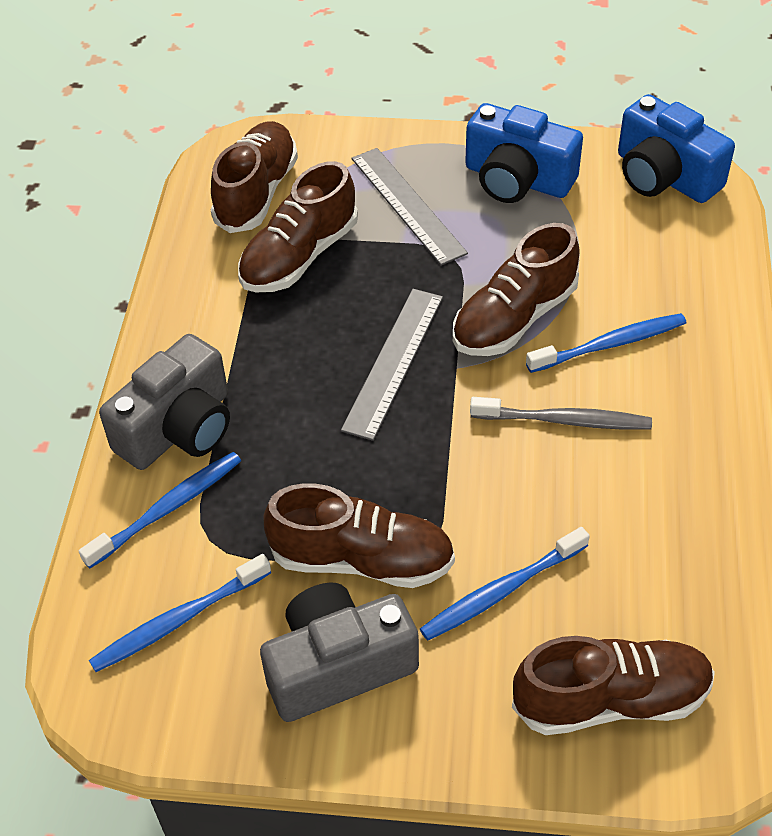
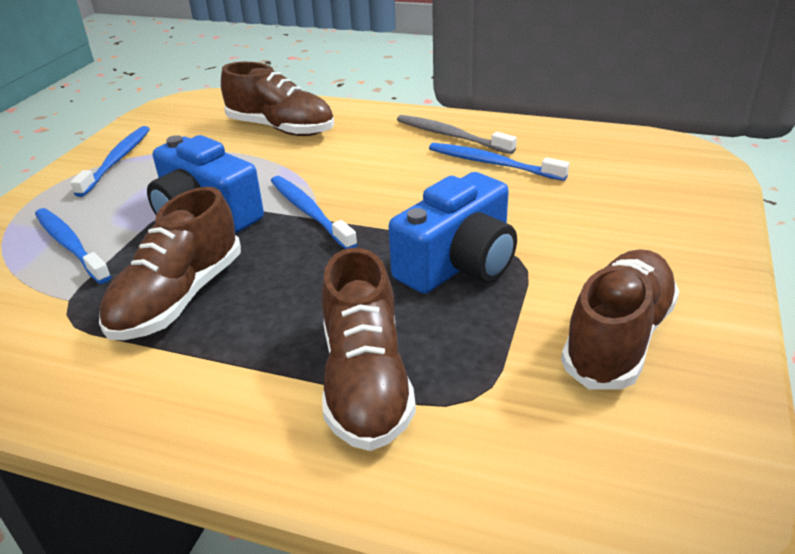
brown shoe: 5 -> 4
grey camera: 2 -> 0
grey ruler: 2 -> 0

